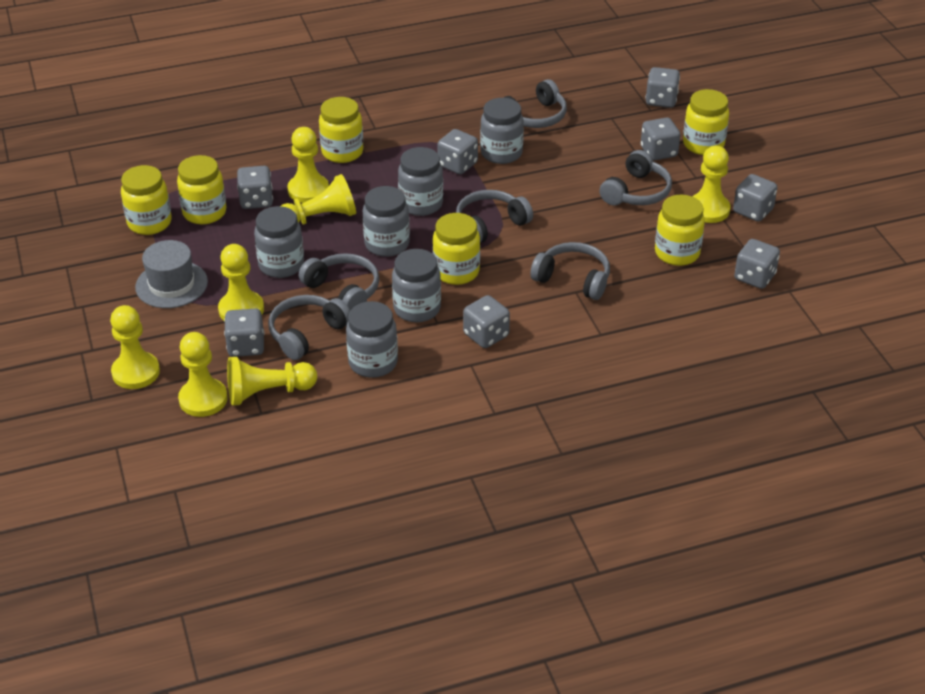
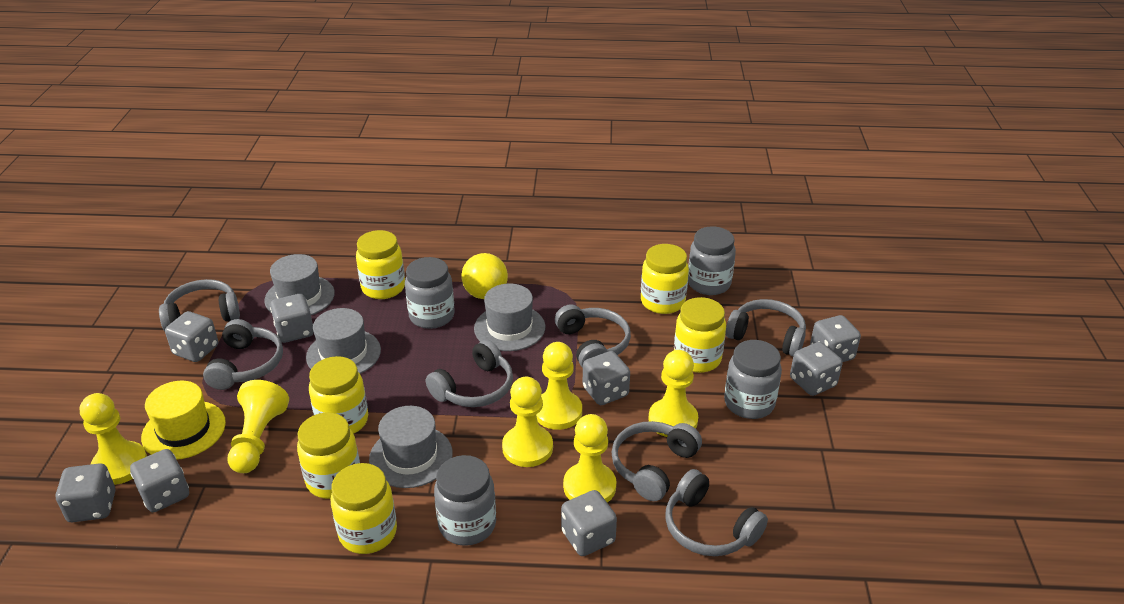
grey hat: 1 -> 4
grey headphones: 6 -> 7
grey jar: 6 -> 4
yellow ball: 0 -> 1
yellow hat: 0 -> 1
yellow pawn: 7 -> 6

